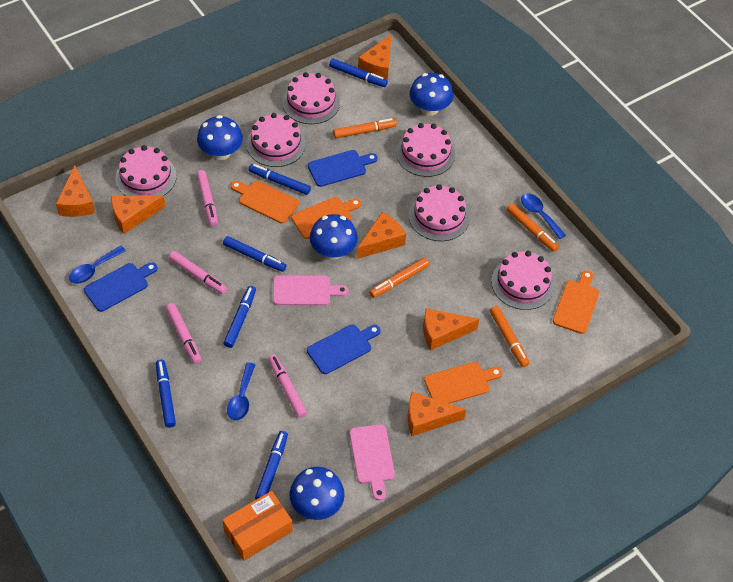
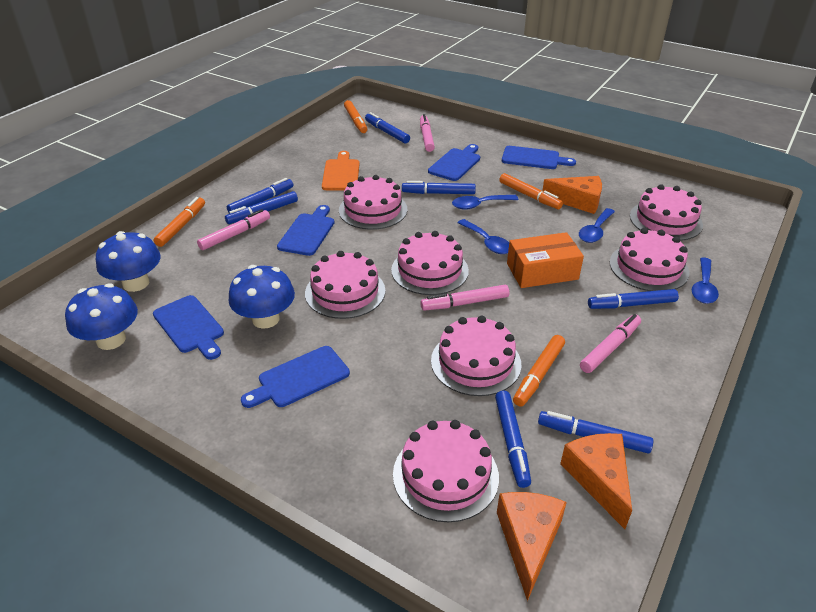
blue cutting board: 3 -> 5
blue marker: 6 -> 7
blue mushroom: 4 -> 3
blue spoon: 3 -> 4
orange cheese: 6 -> 3
orange cutting board: 4 -> 1
pink cake: 6 -> 7
pink cutting board: 2 -> 0

